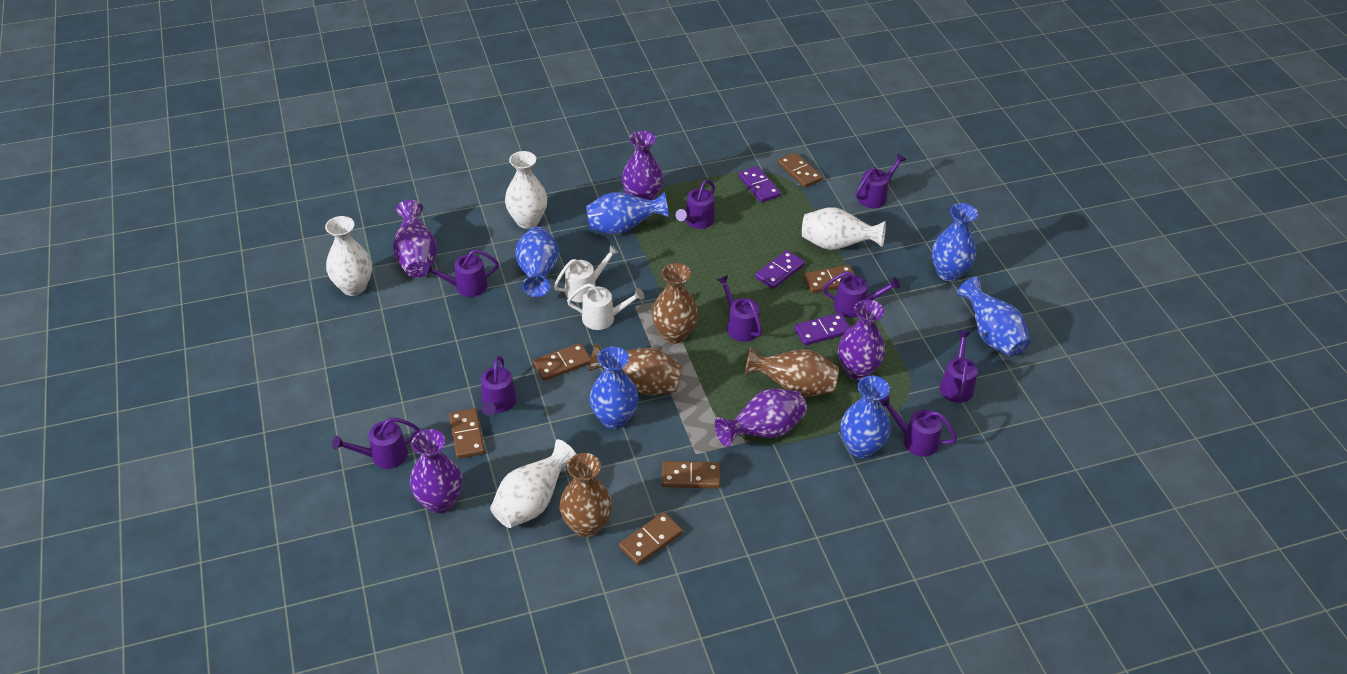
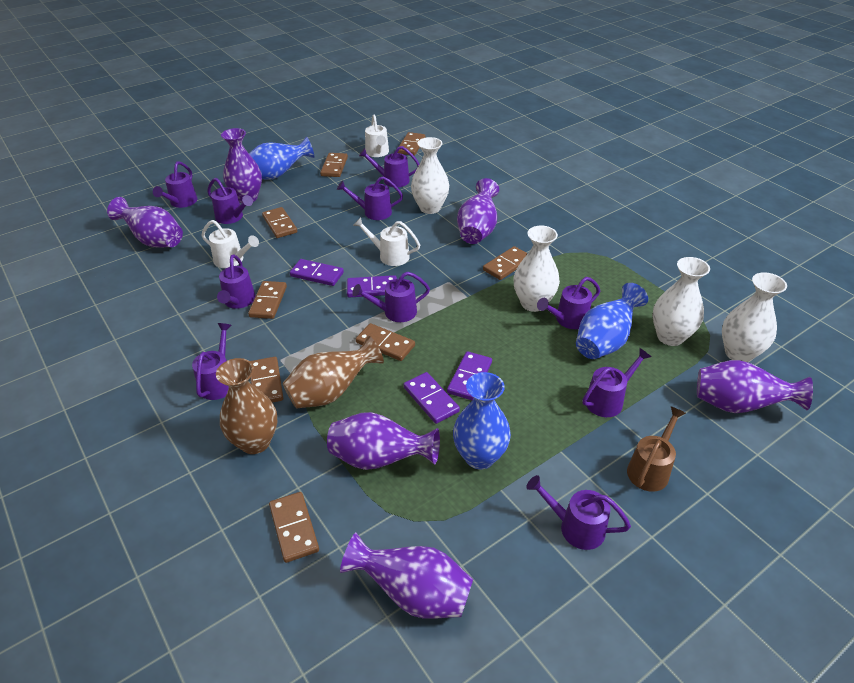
blue vase: 6 -> 3
brown domino: 6 -> 8
brown vase: 4 -> 2
brown watering can: 0 -> 1
purple domino: 3 -> 4
purple vase: 5 -> 6
purple watering can: 9 -> 10
white watering can: 2 -> 3

